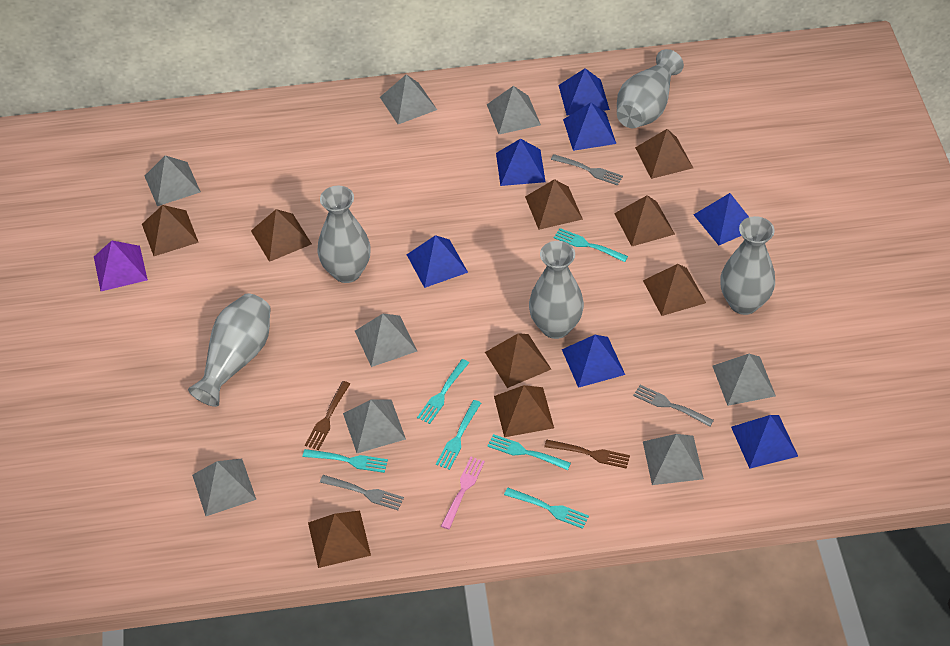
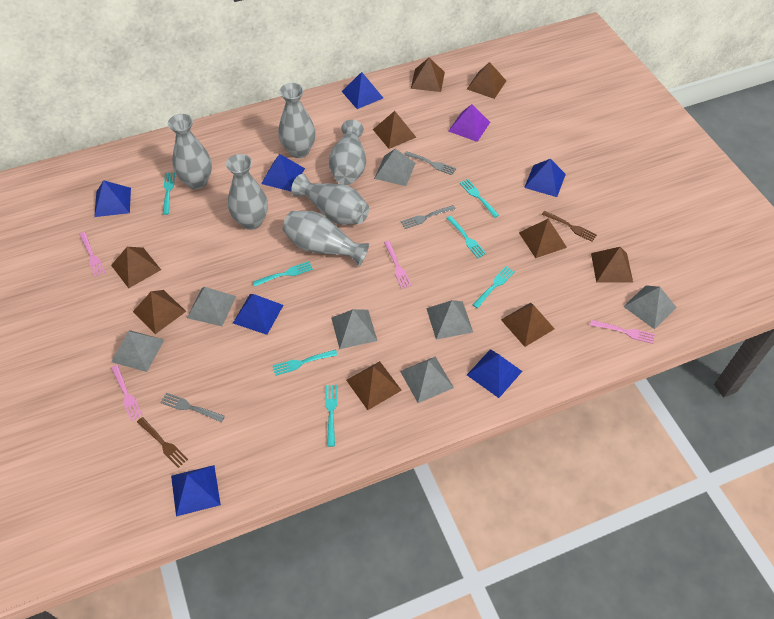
grey pyramid: 8 -> 7
grey vase: 5 -> 6
pink fork: 1 -> 4
turquoise fork: 6 -> 7

